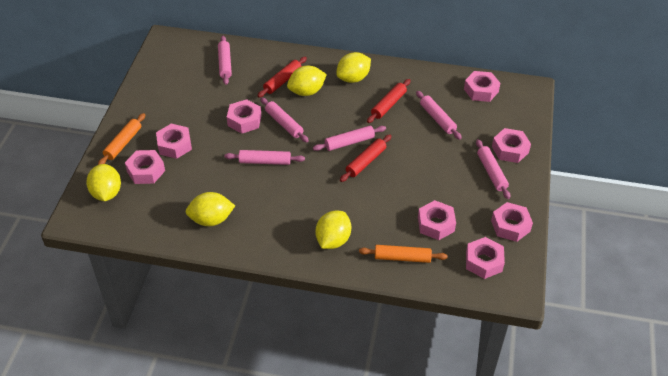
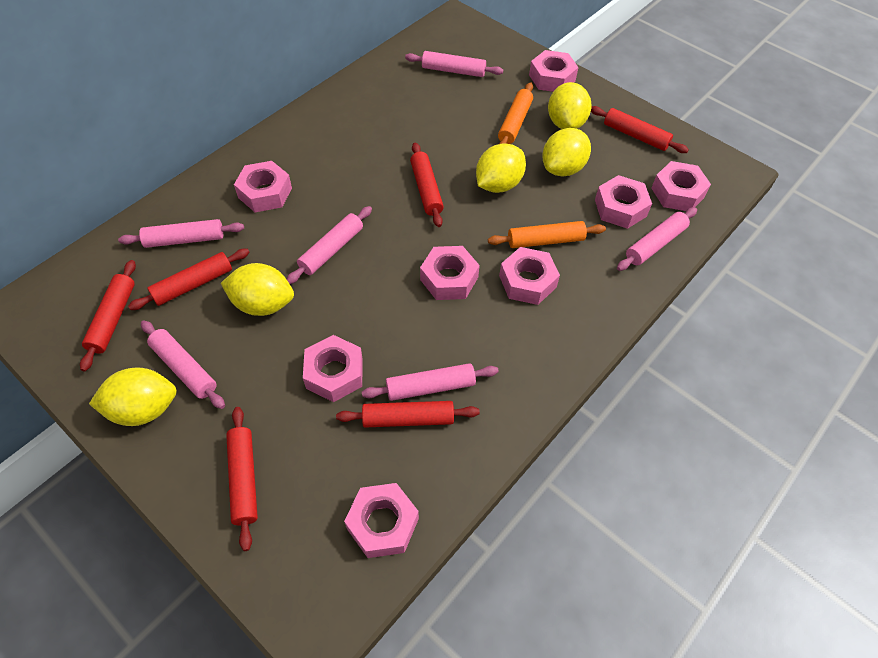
red rolling pin: 3 -> 6

